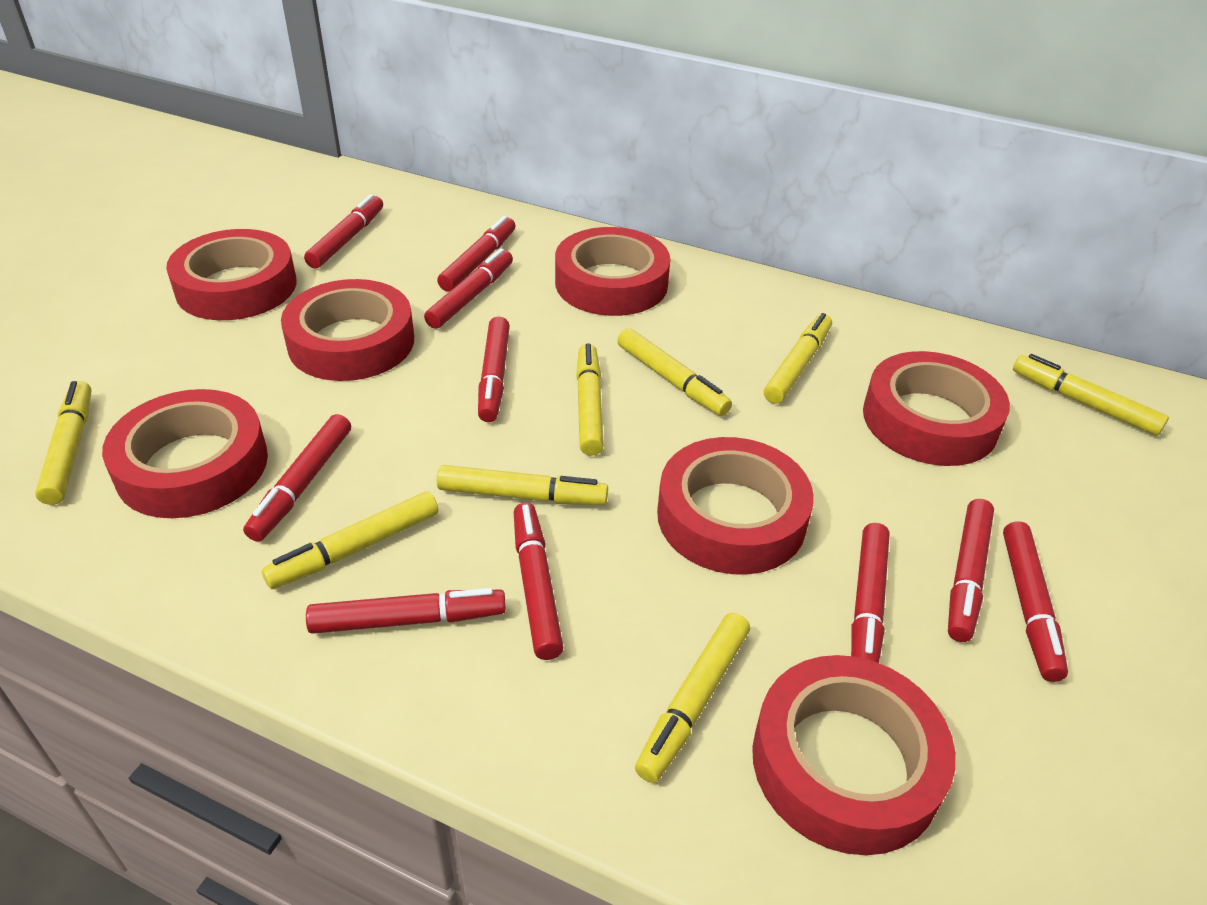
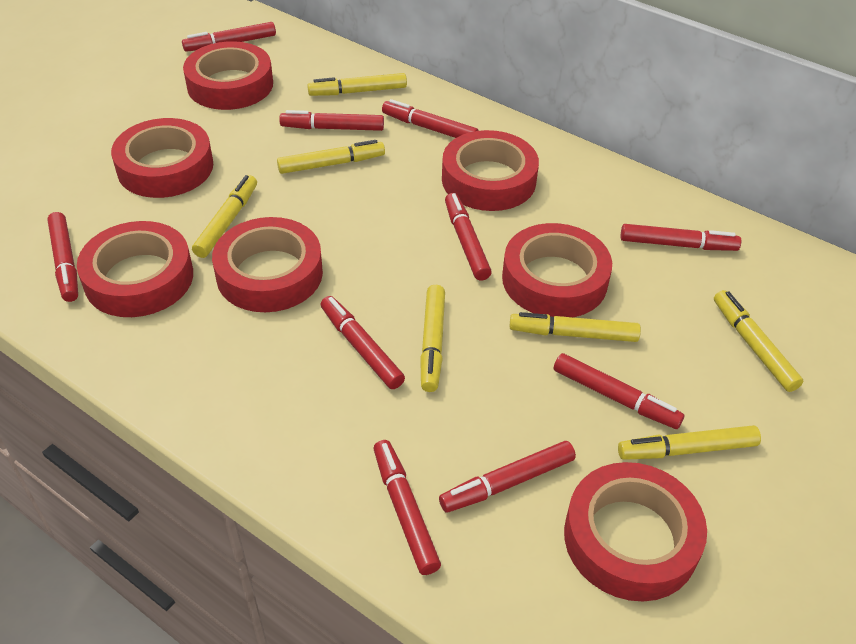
yellow marker: 8 -> 7

